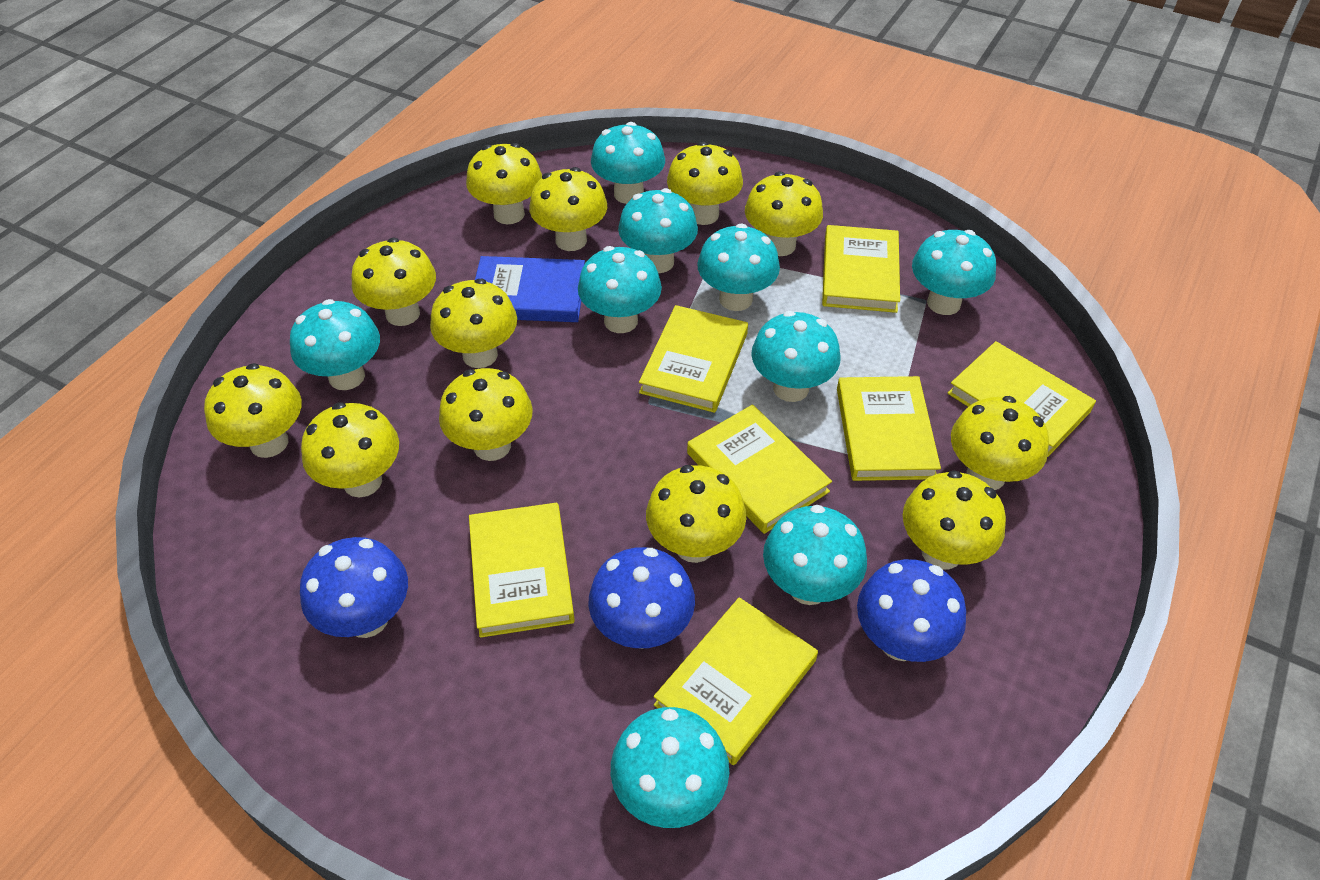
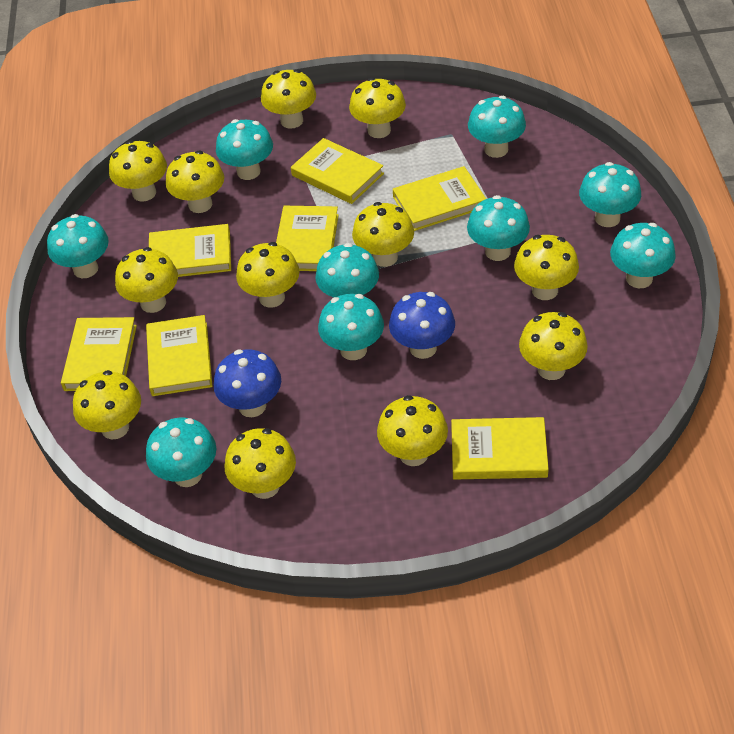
blue book: 1 -> 0
blue mushroom: 3 -> 2

